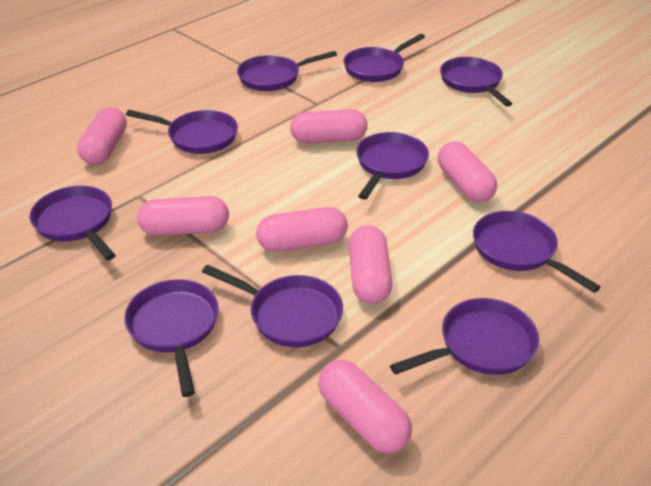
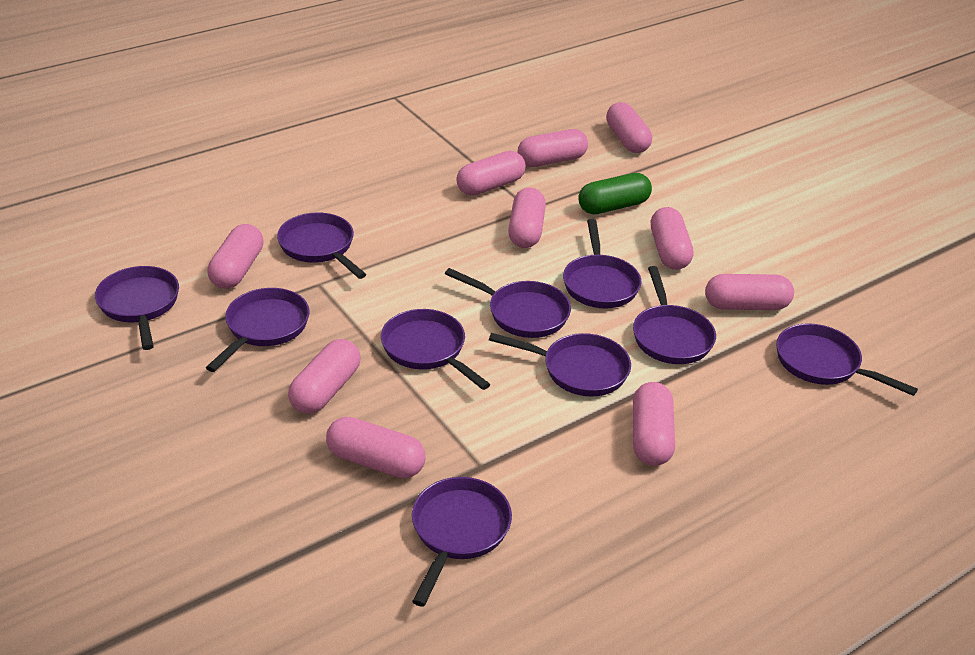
green capsule: 0 -> 1
pink capsule: 7 -> 10

